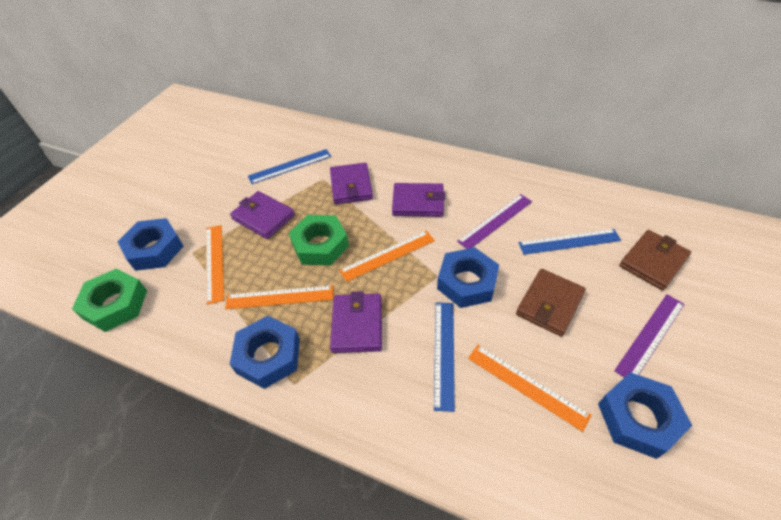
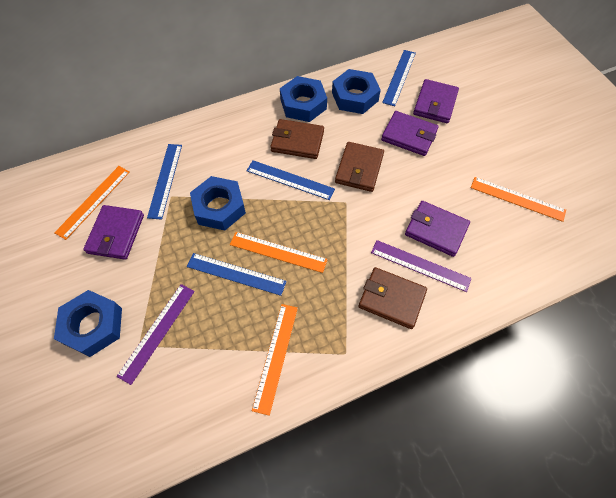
blue ruler: 3 -> 4
brown wallet: 2 -> 3
green nut: 2 -> 0

